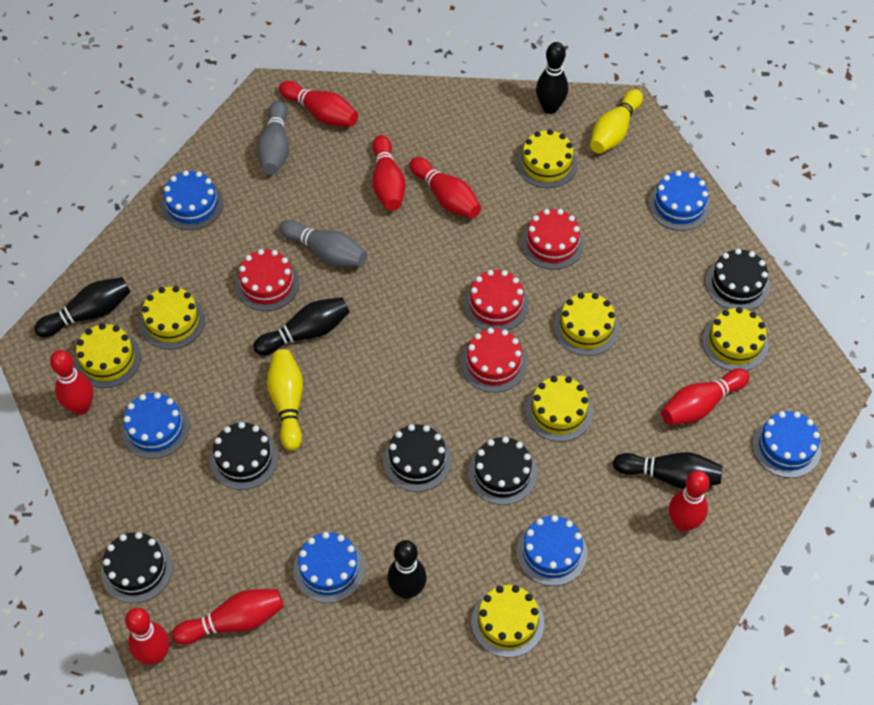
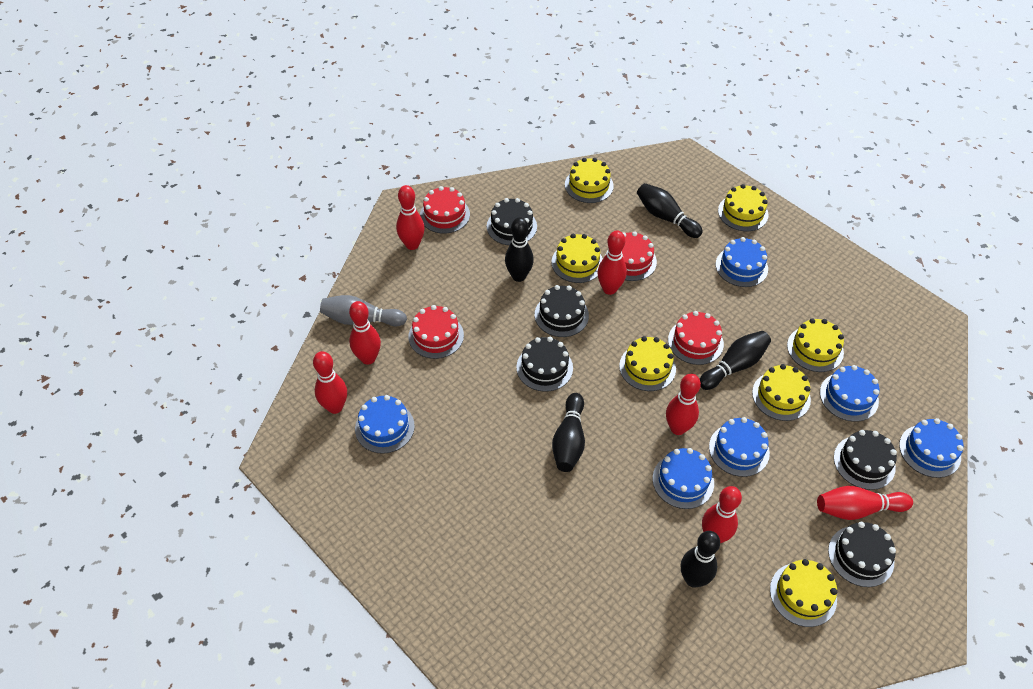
grey bowling pin: 2 -> 1
red bowling pin: 8 -> 7
yellow bowling pin: 2 -> 0

